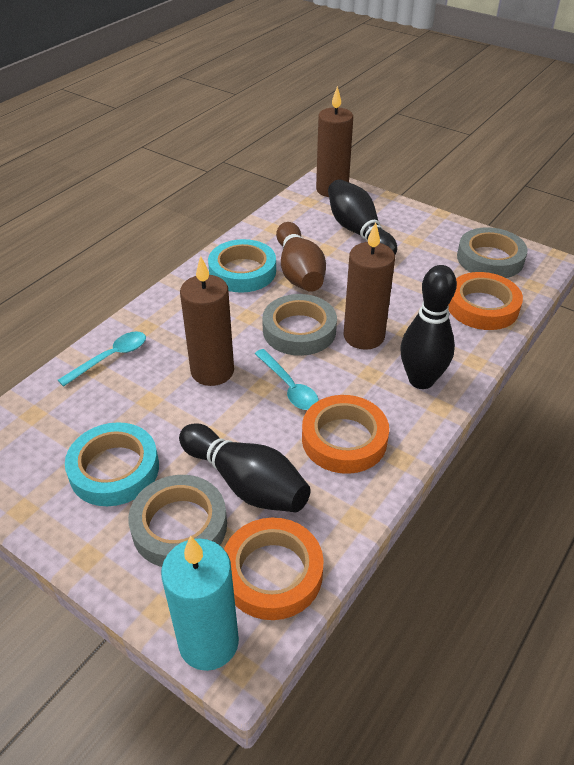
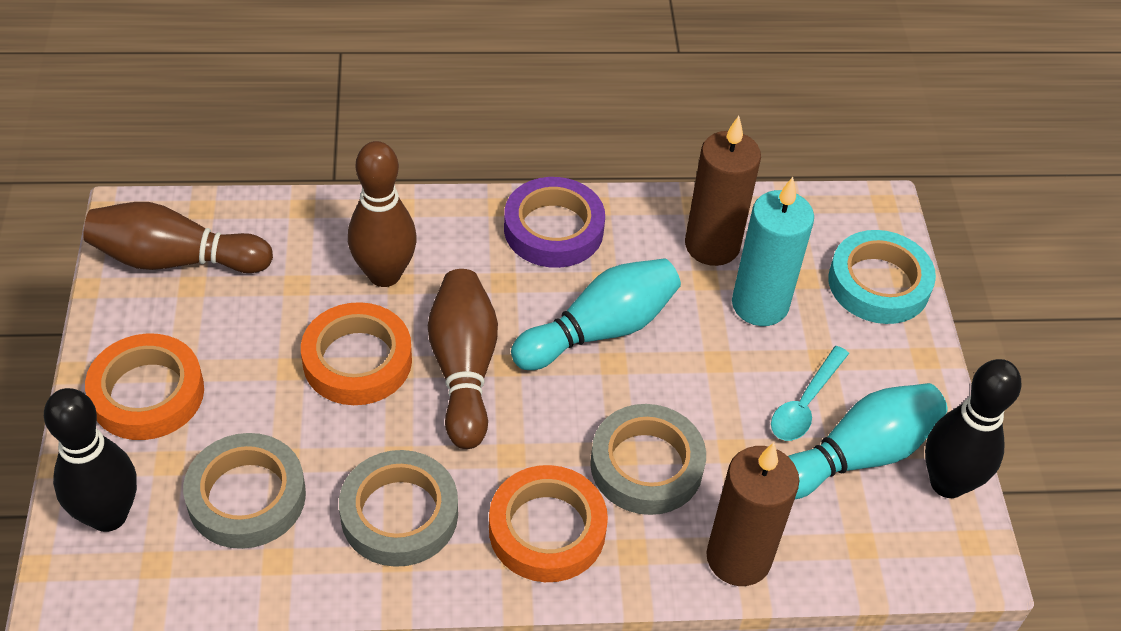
black bowling pin: 3 -> 2
brown bowling pin: 1 -> 3
brown candle: 3 -> 2
purple tape: 0 -> 1
turquoise bowling pin: 0 -> 2
turquoise spoon: 2 -> 1
turquoise tape: 2 -> 1

